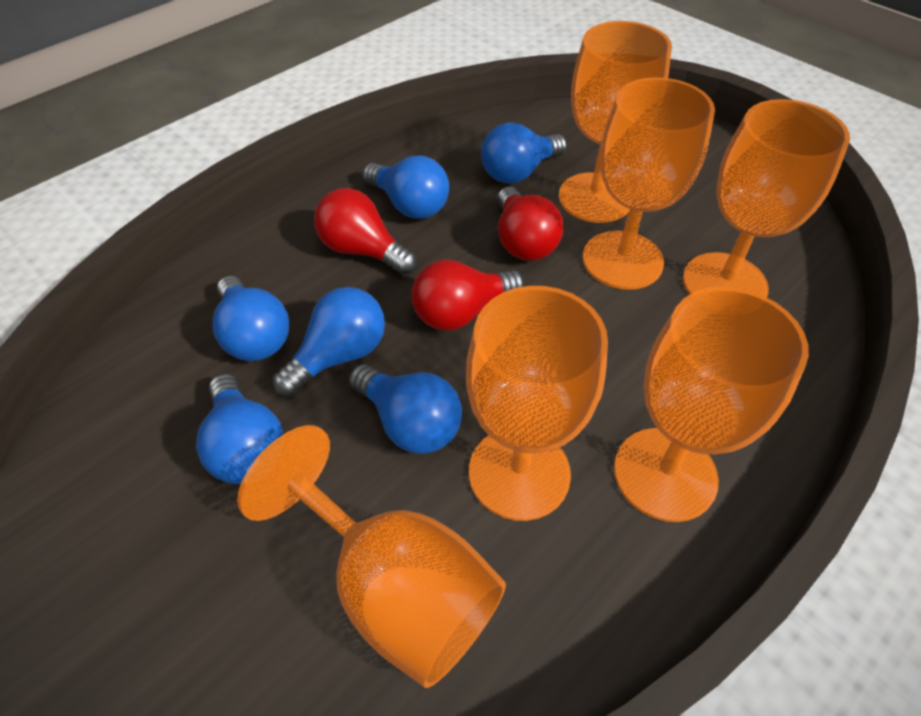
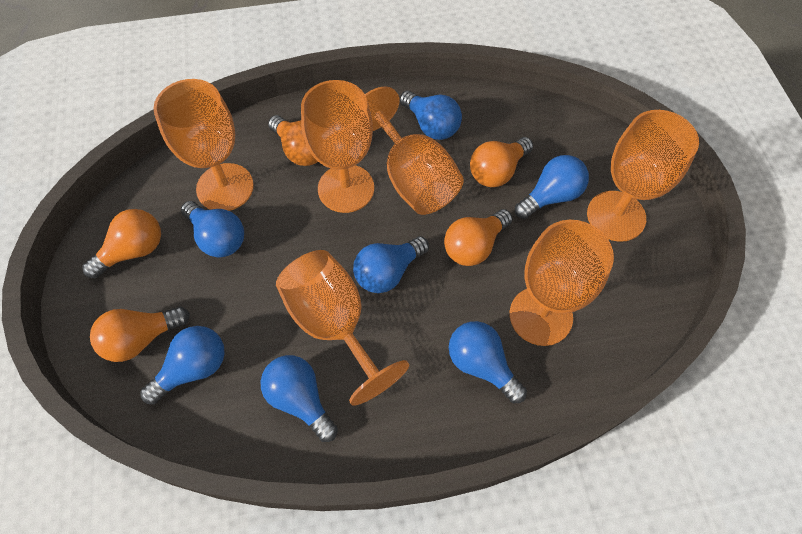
blue light bulb: 6 -> 7
orange light bulb: 0 -> 5
red light bulb: 3 -> 0

